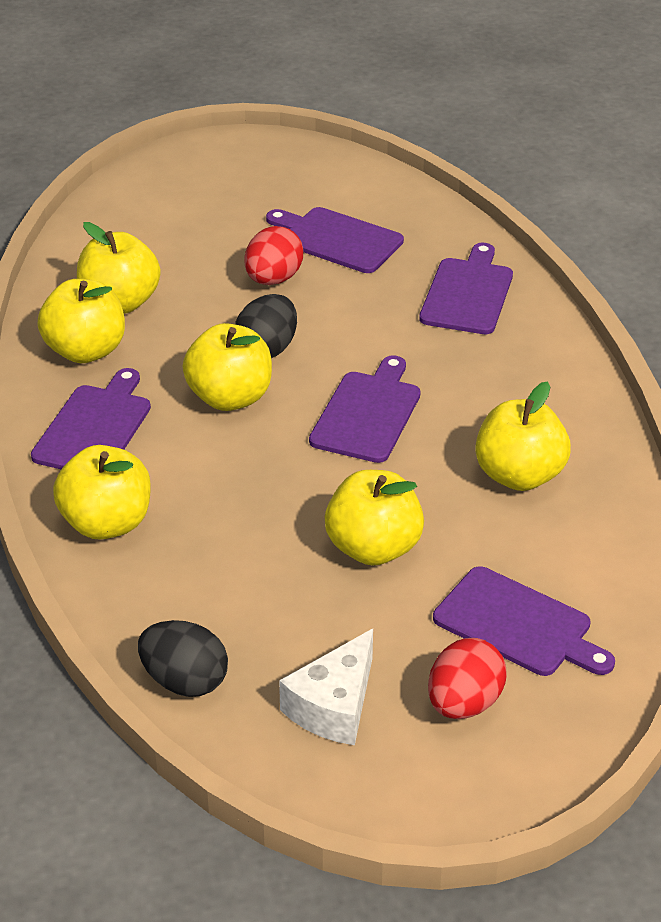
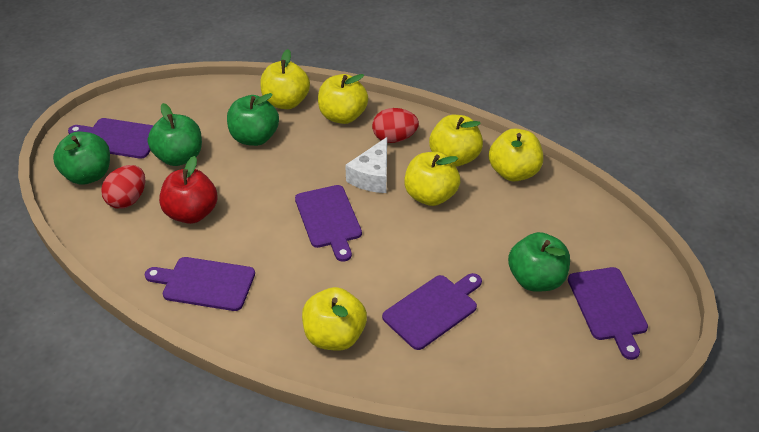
black egg: 2 -> 0
green apple: 0 -> 4
red apple: 0 -> 1

